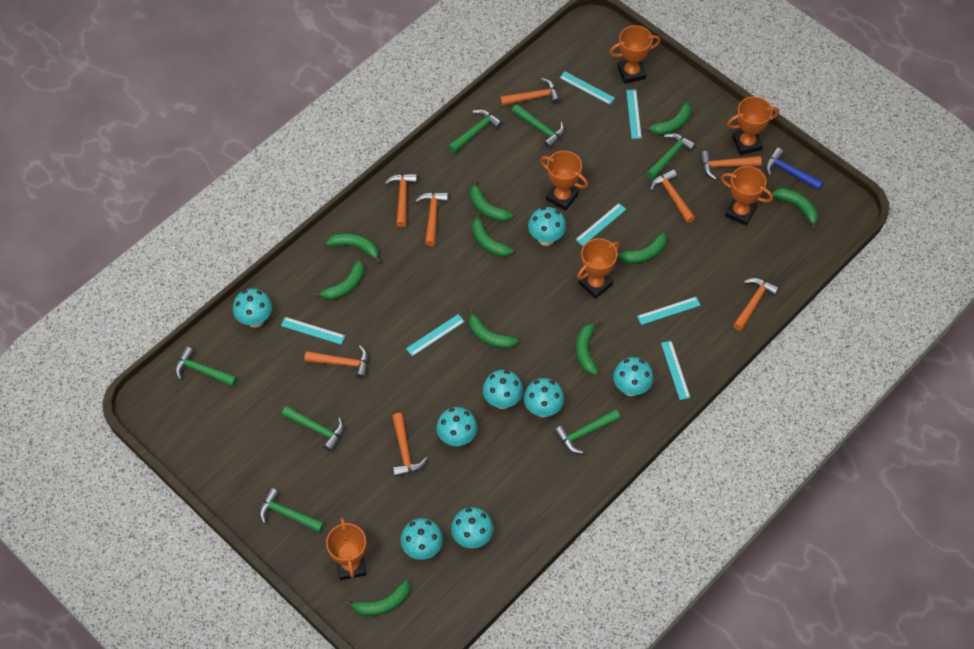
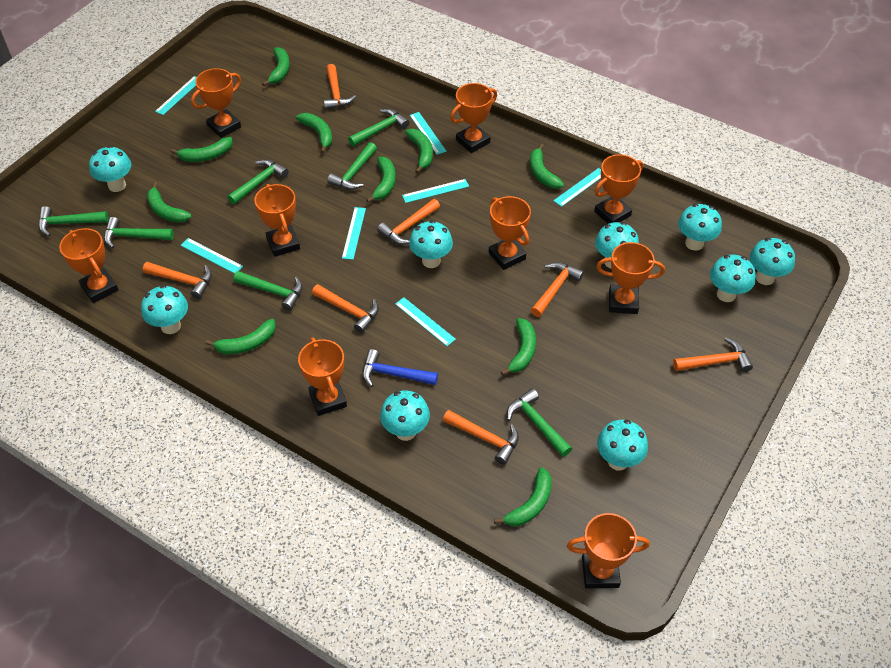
orange hammer: 8 -> 7
orange trophy: 6 -> 9
turquoise mushroom: 8 -> 9

